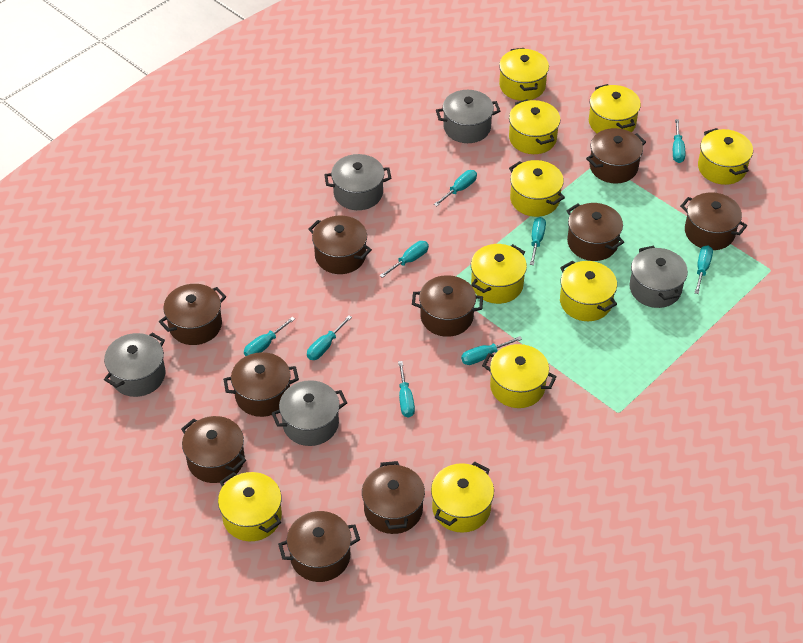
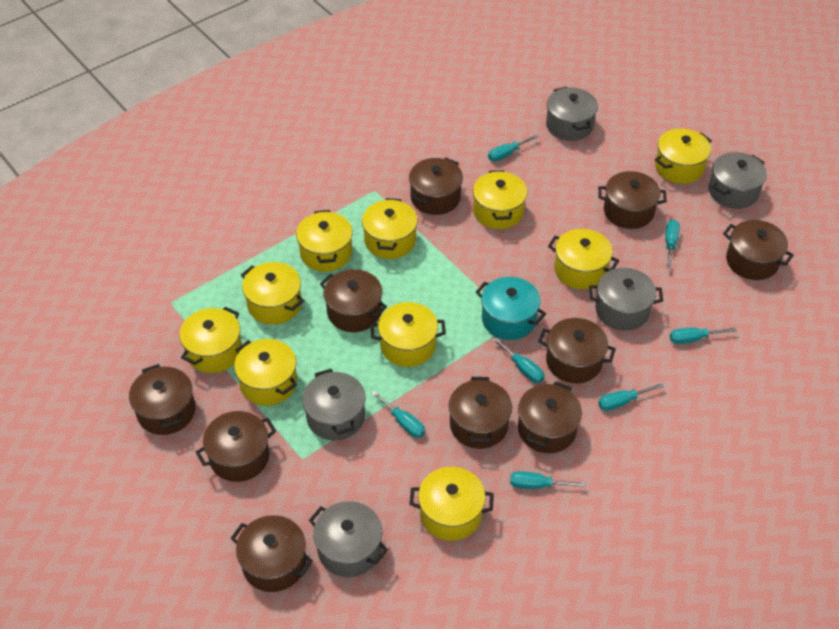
turquoise pot: 0 -> 1
turquoise screwdriver: 9 -> 7

